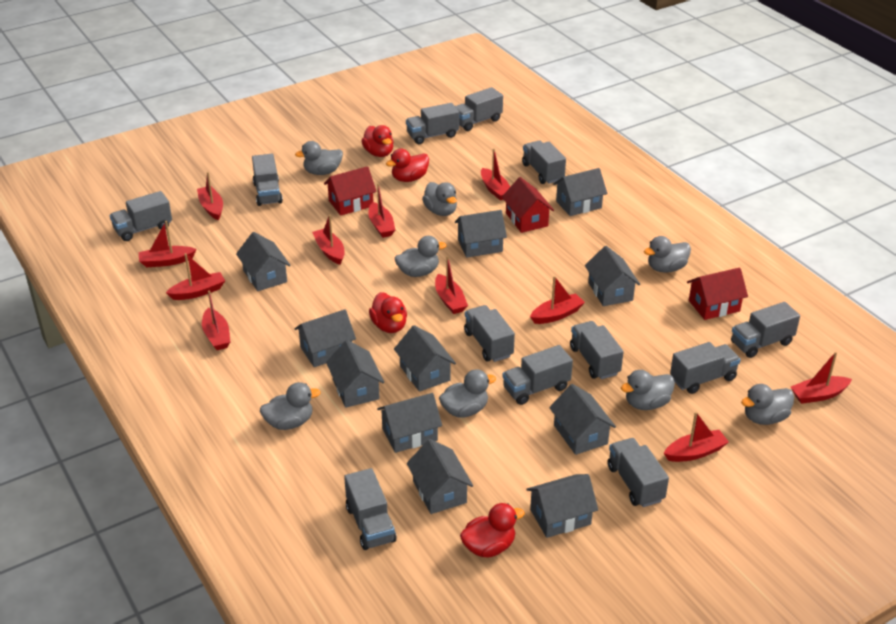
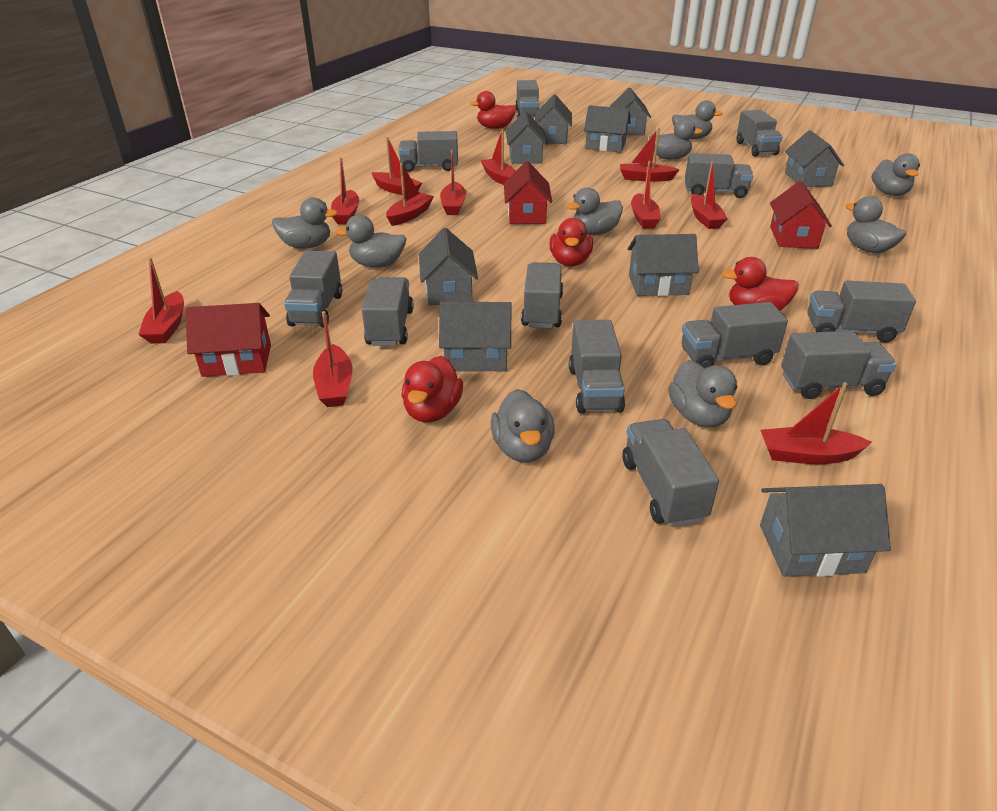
grey duck: 8 -> 9
grey house: 11 -> 9

